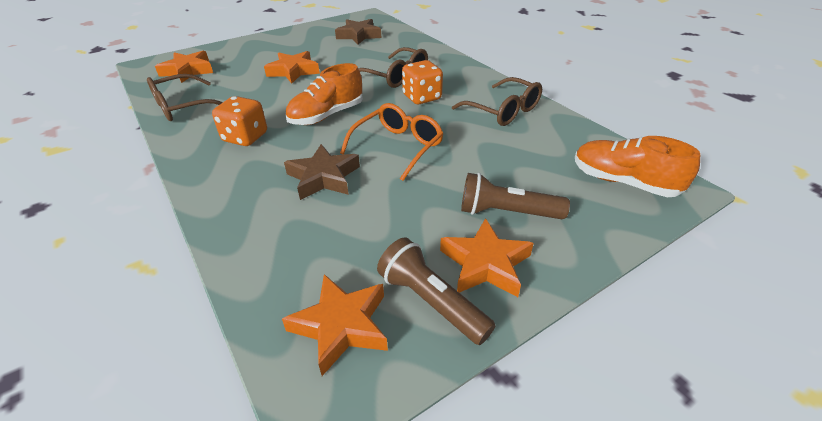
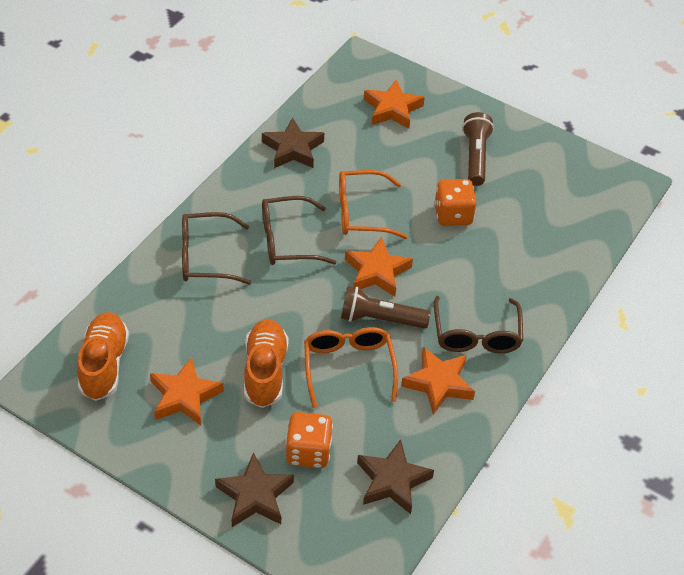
brown star: 2 -> 3
orange glasses: 1 -> 2

